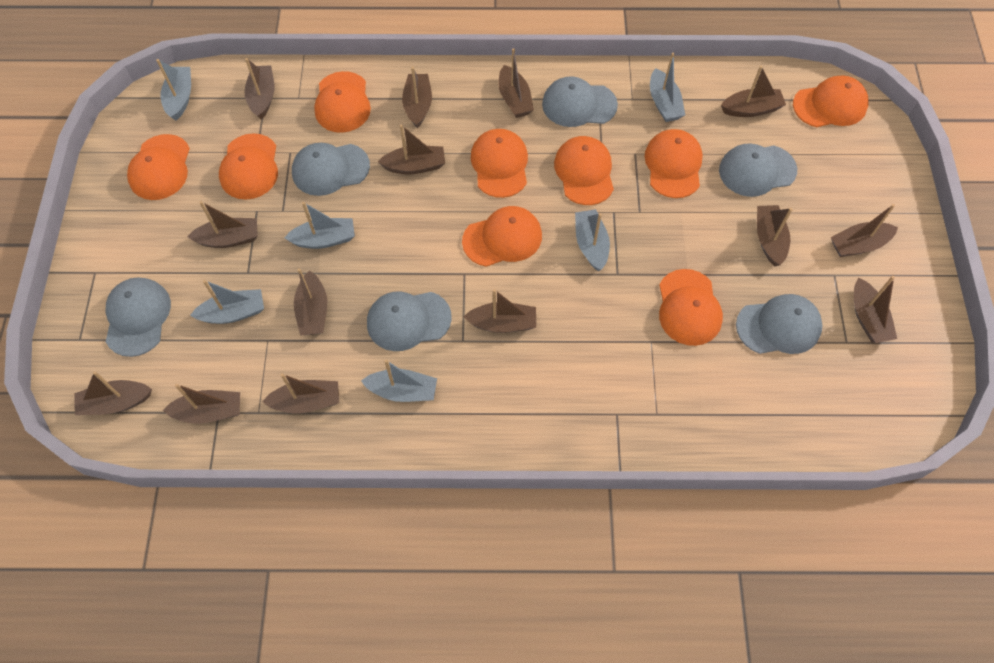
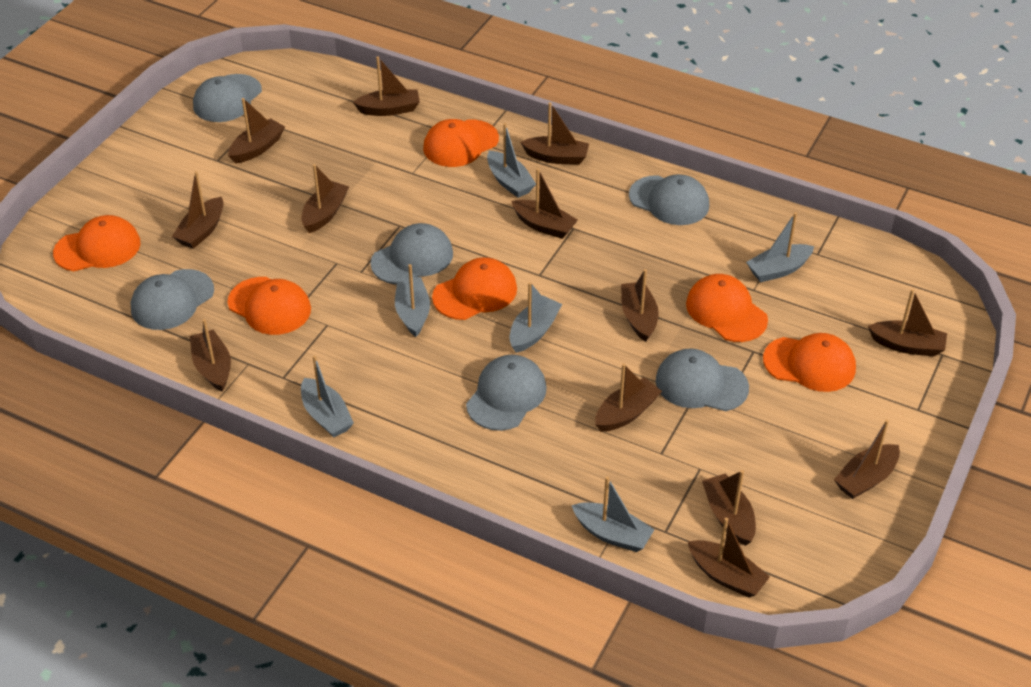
brown boat: 14 -> 13
orange cap: 9 -> 6

